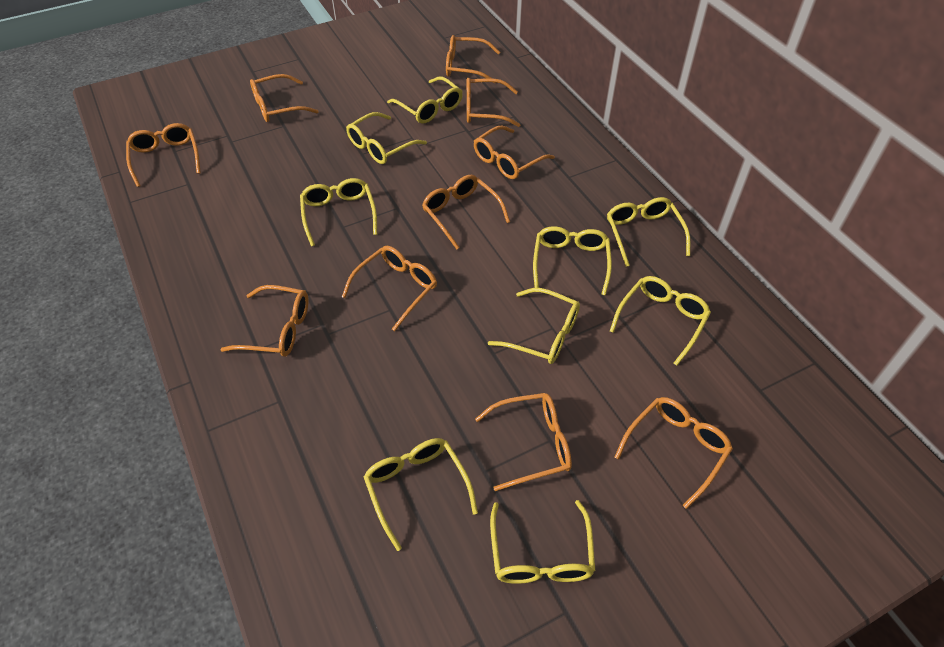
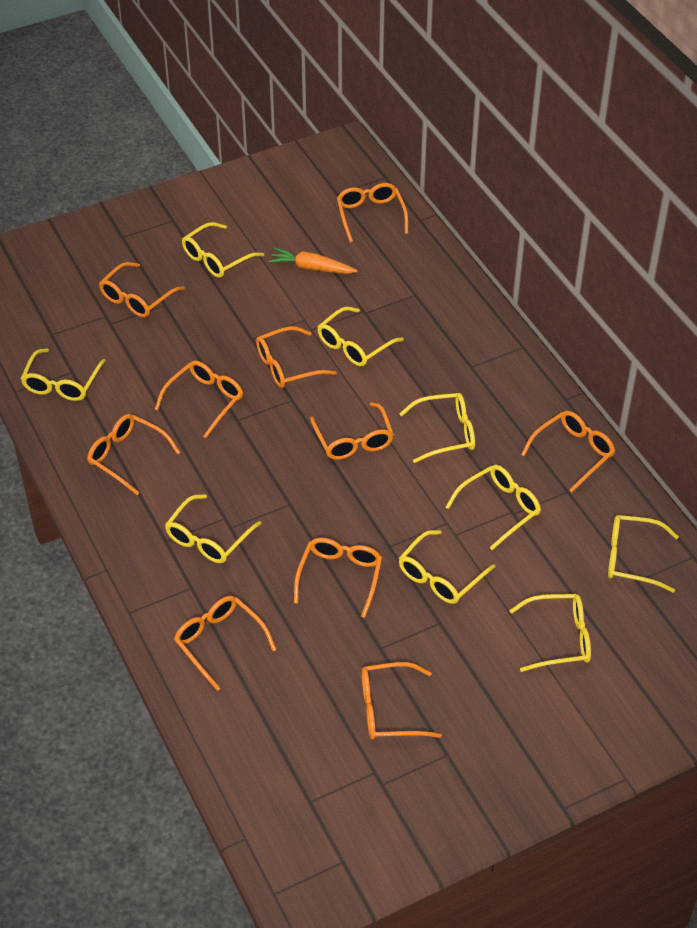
orange carrot: 0 -> 1

